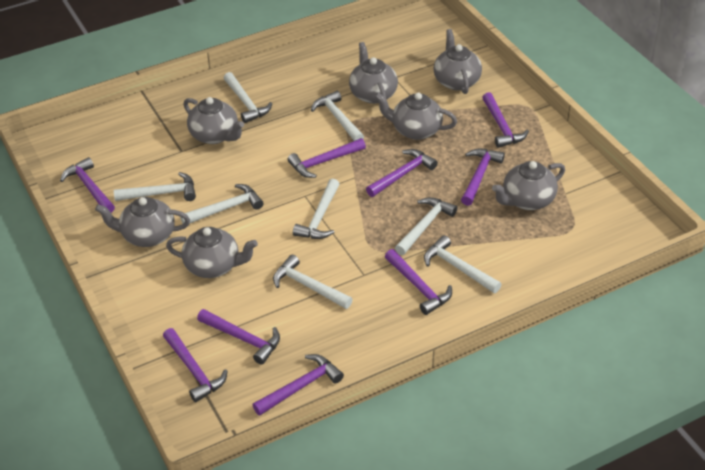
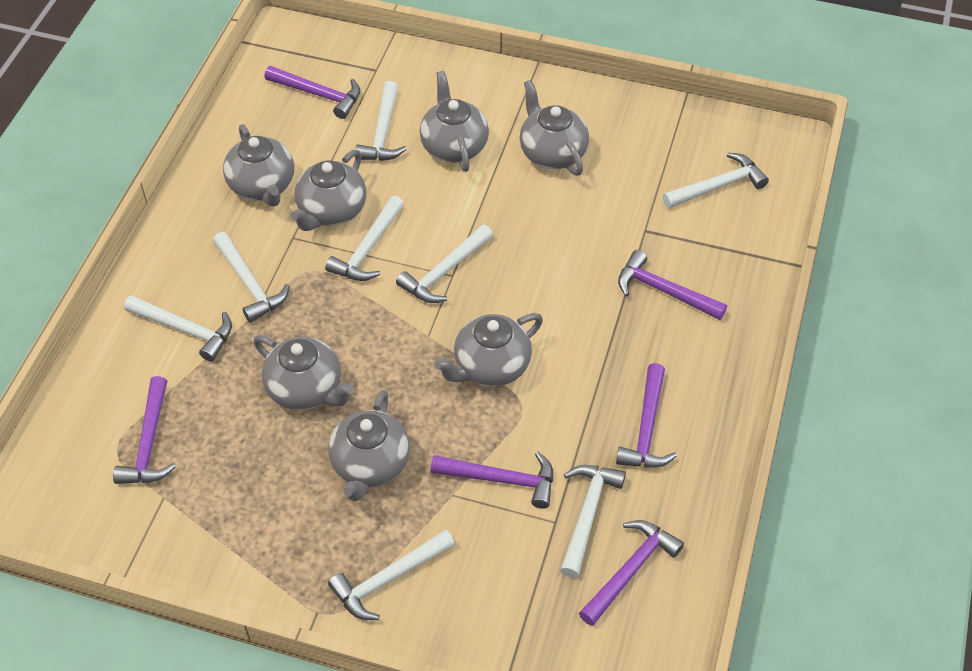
purple hammer: 9 -> 6

